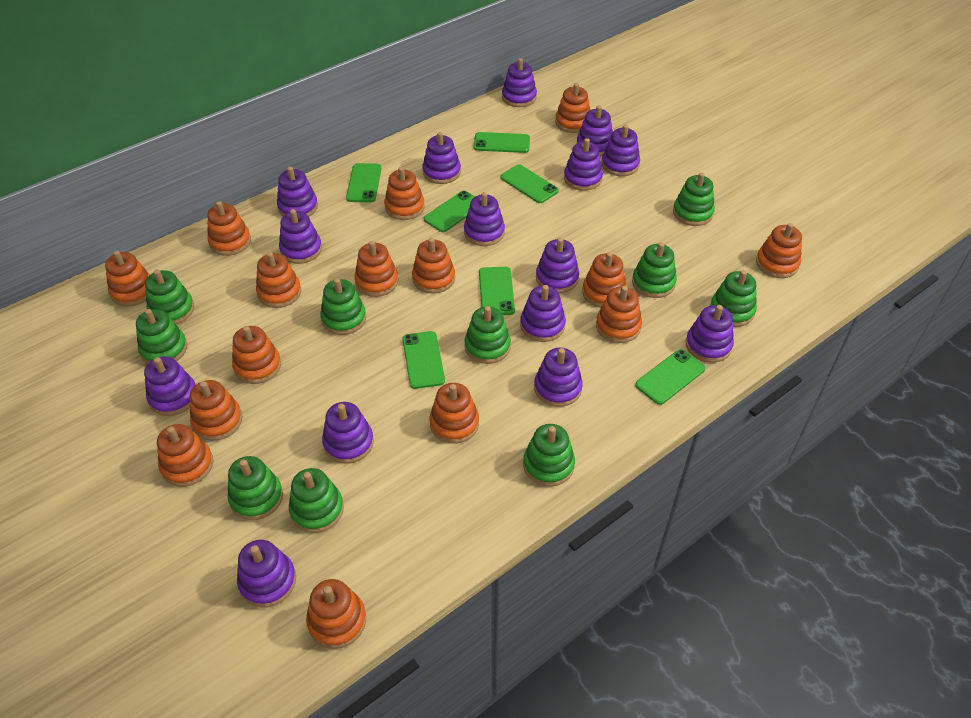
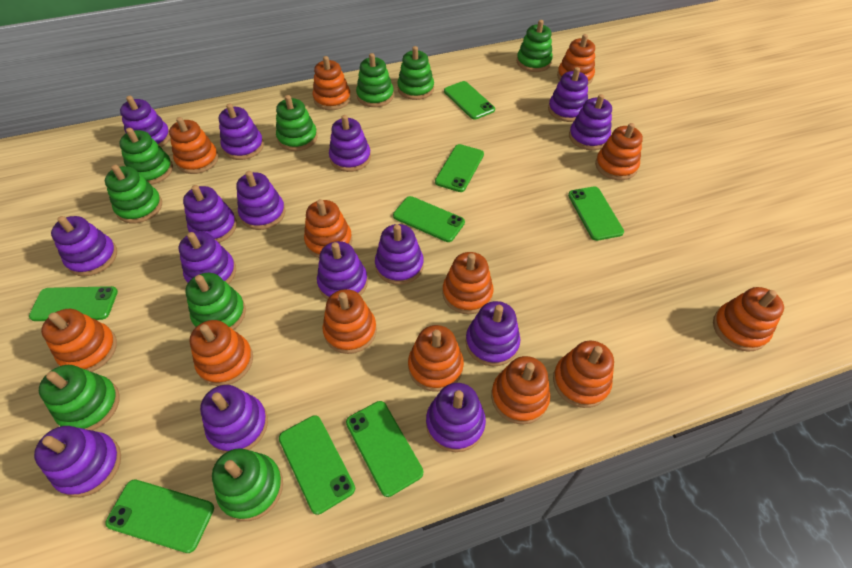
green phone: 7 -> 8
green stacking toy: 10 -> 9
orange stacking toy: 15 -> 13

